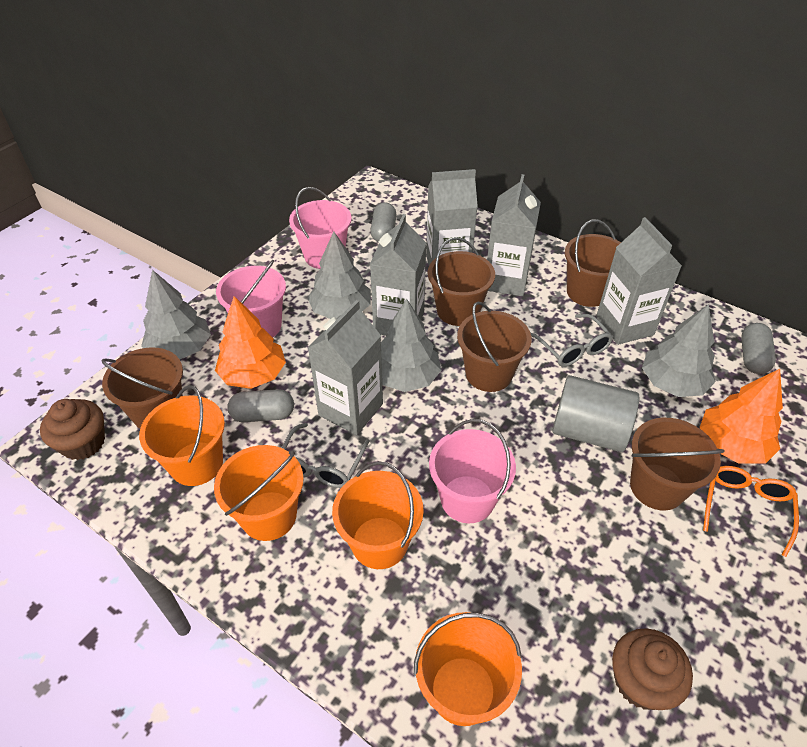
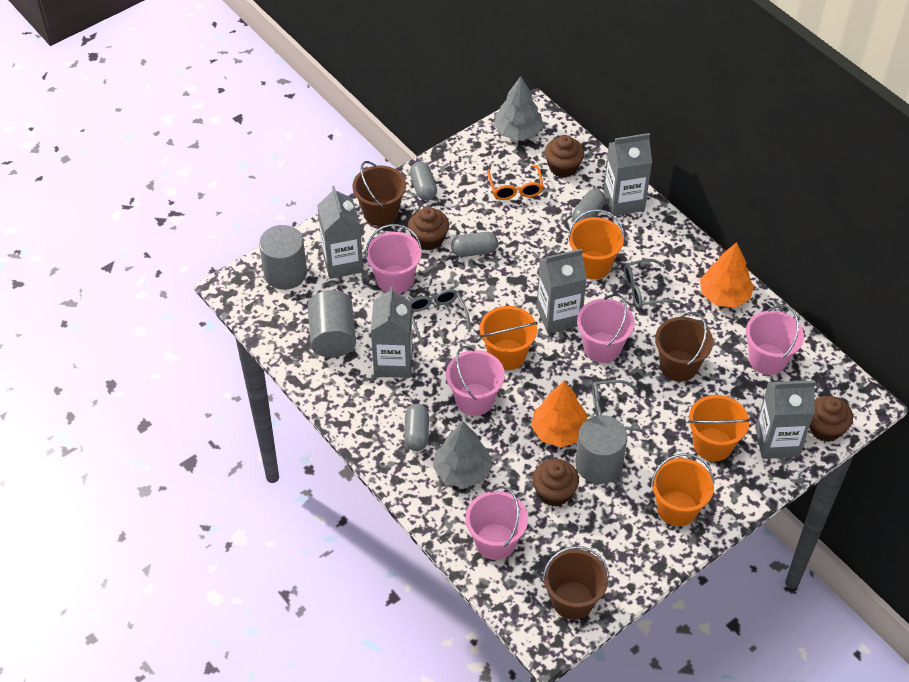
brown bucket: 5 -> 3
brown cupcake: 2 -> 4
grey capsule: 3 -> 4
grey cylinder: 1 -> 3
grey glasses: 2 -> 3
grey tree: 4 -> 2
pink bucket: 3 -> 5

